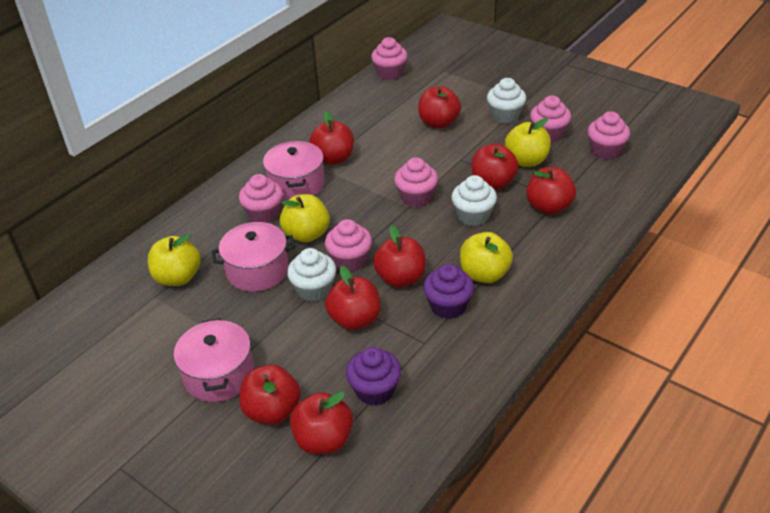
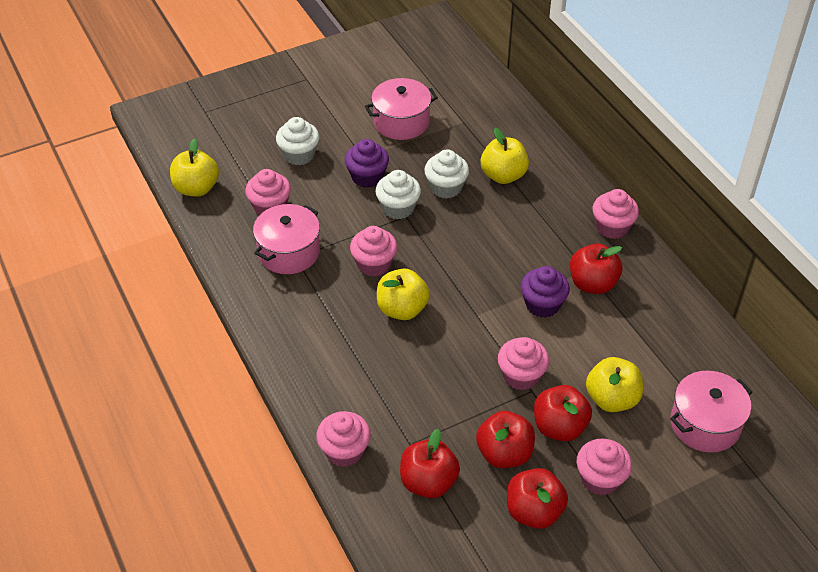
red apple: 8 -> 5

